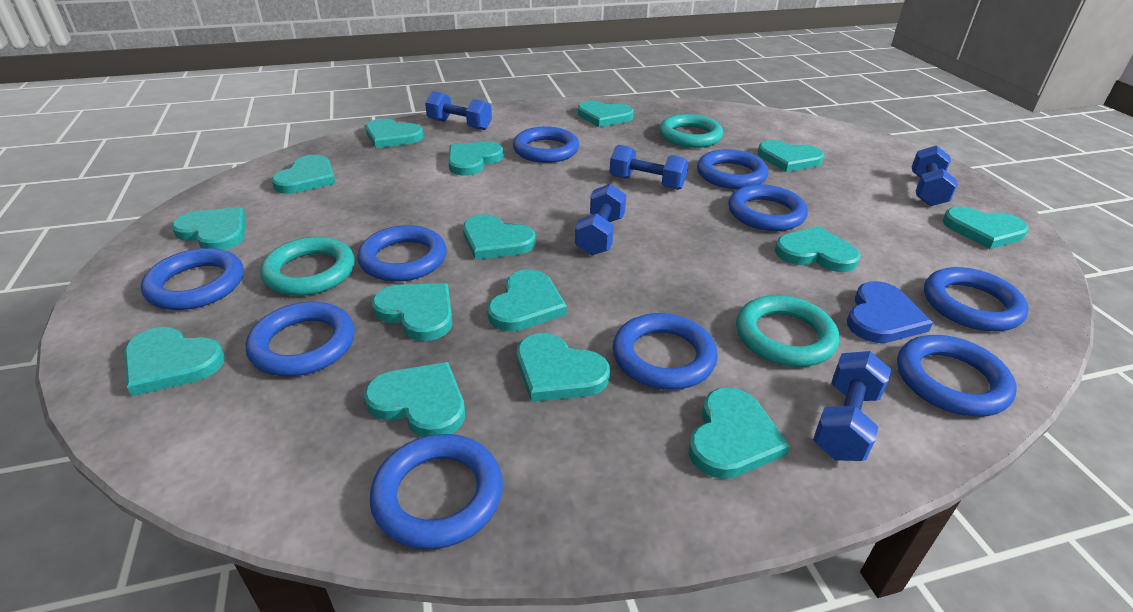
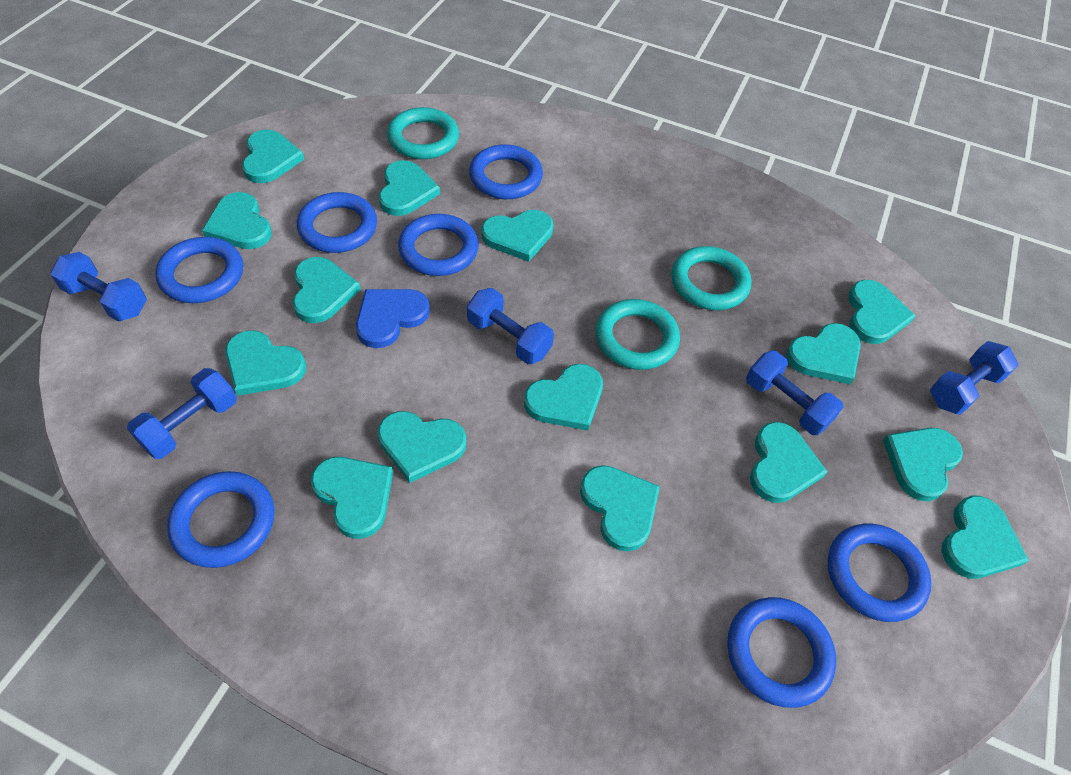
blue ring: 10 -> 7

